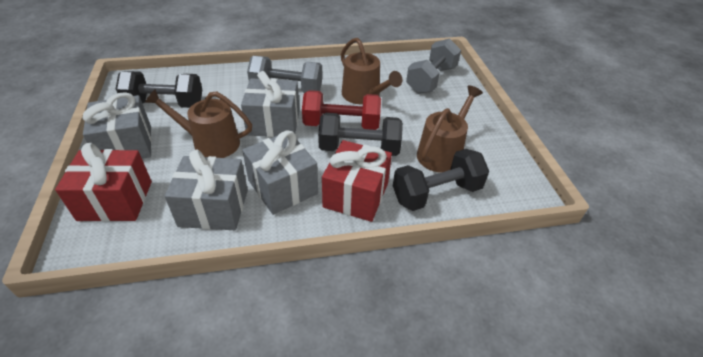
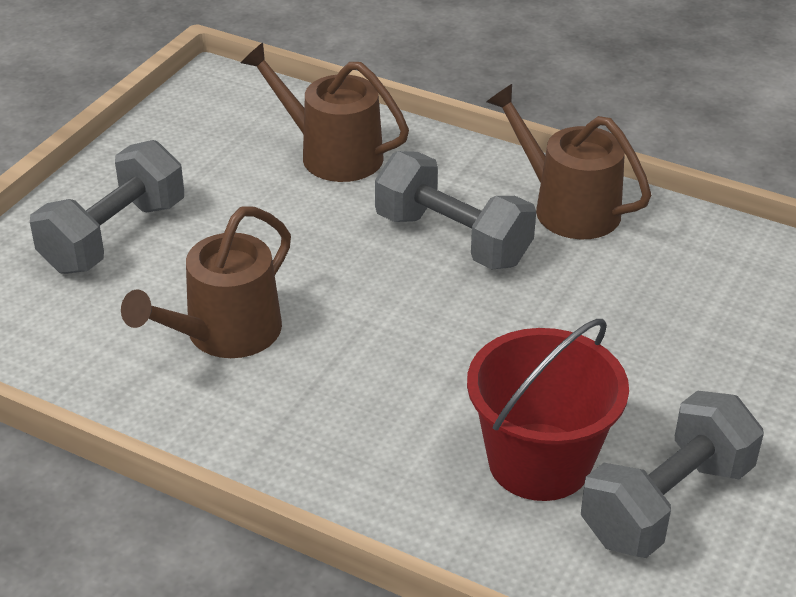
black dumbbell: 3 -> 0
grey dumbbell: 2 -> 3
grey gift: 4 -> 0
red bucket: 0 -> 1
red dumbbell: 1 -> 0
red gift: 2 -> 0

